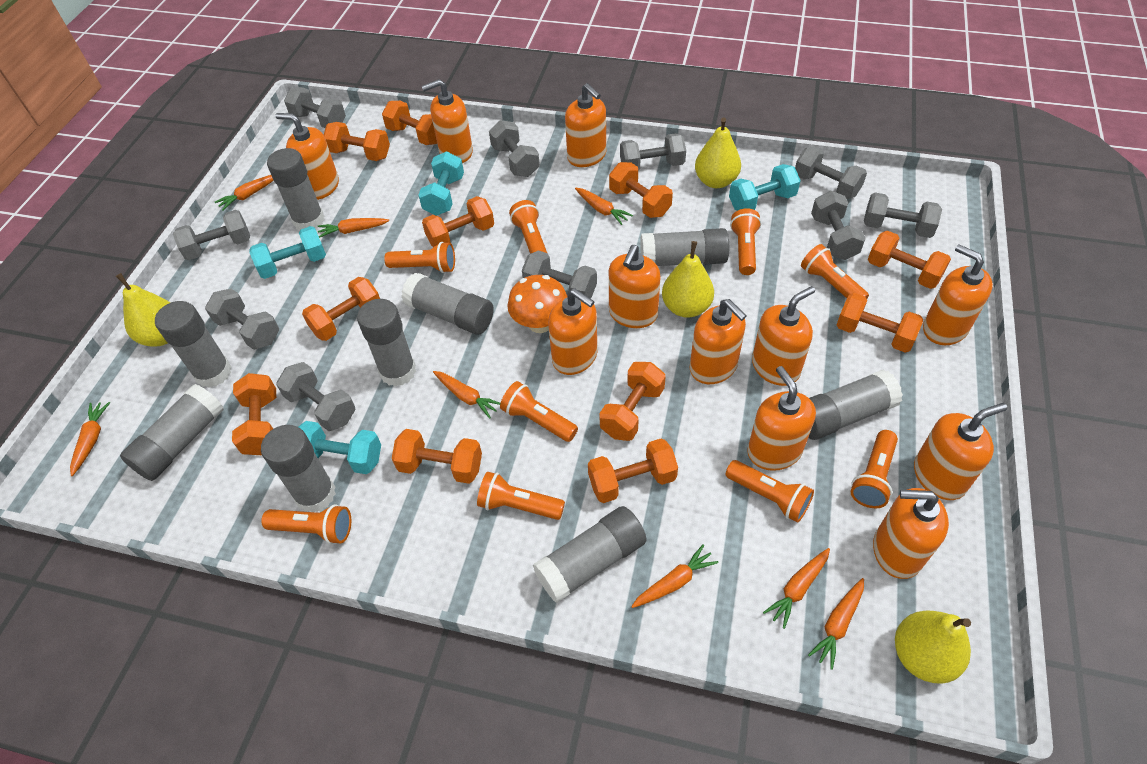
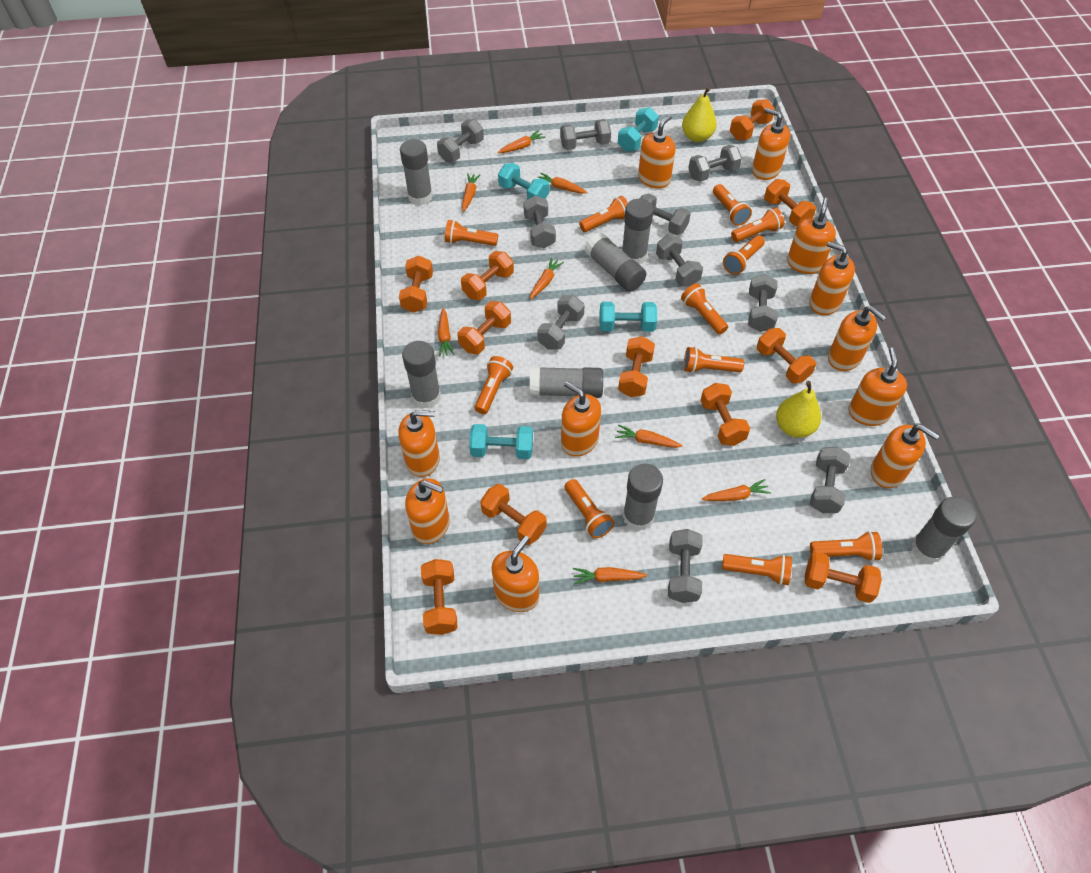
grey glue stick: 9 -> 7
orange flashlight: 9 -> 11
orange mushroom: 1 -> 0
yellow pear: 4 -> 2

